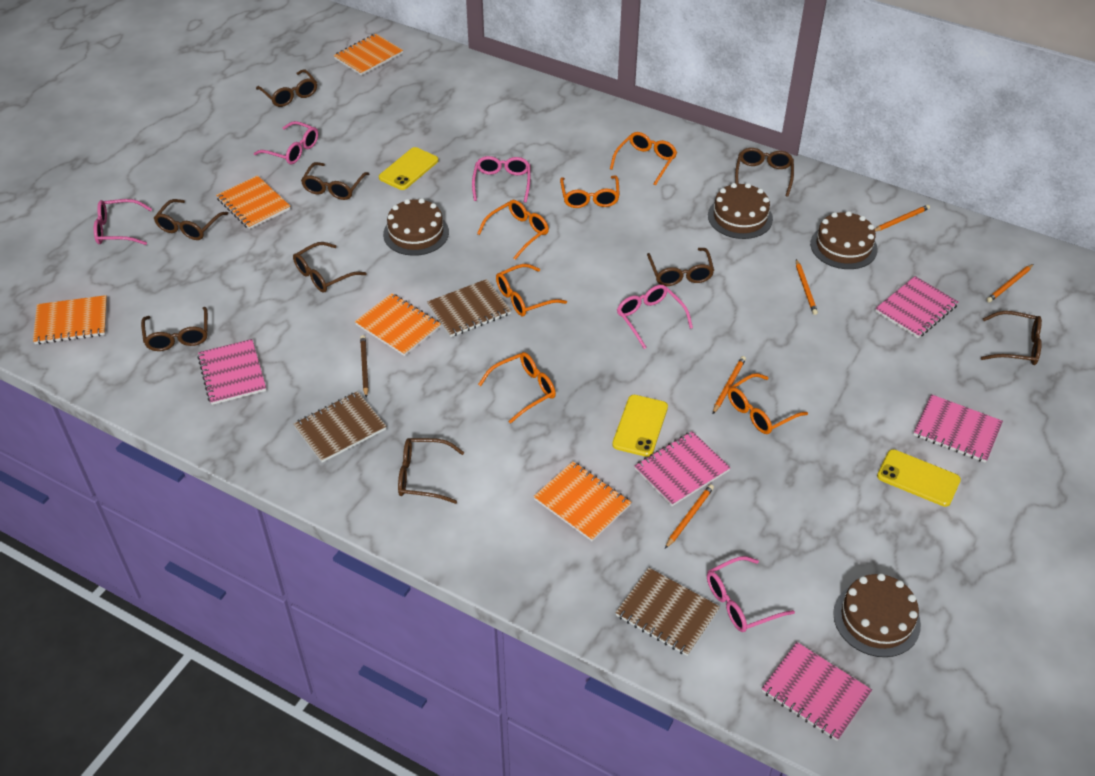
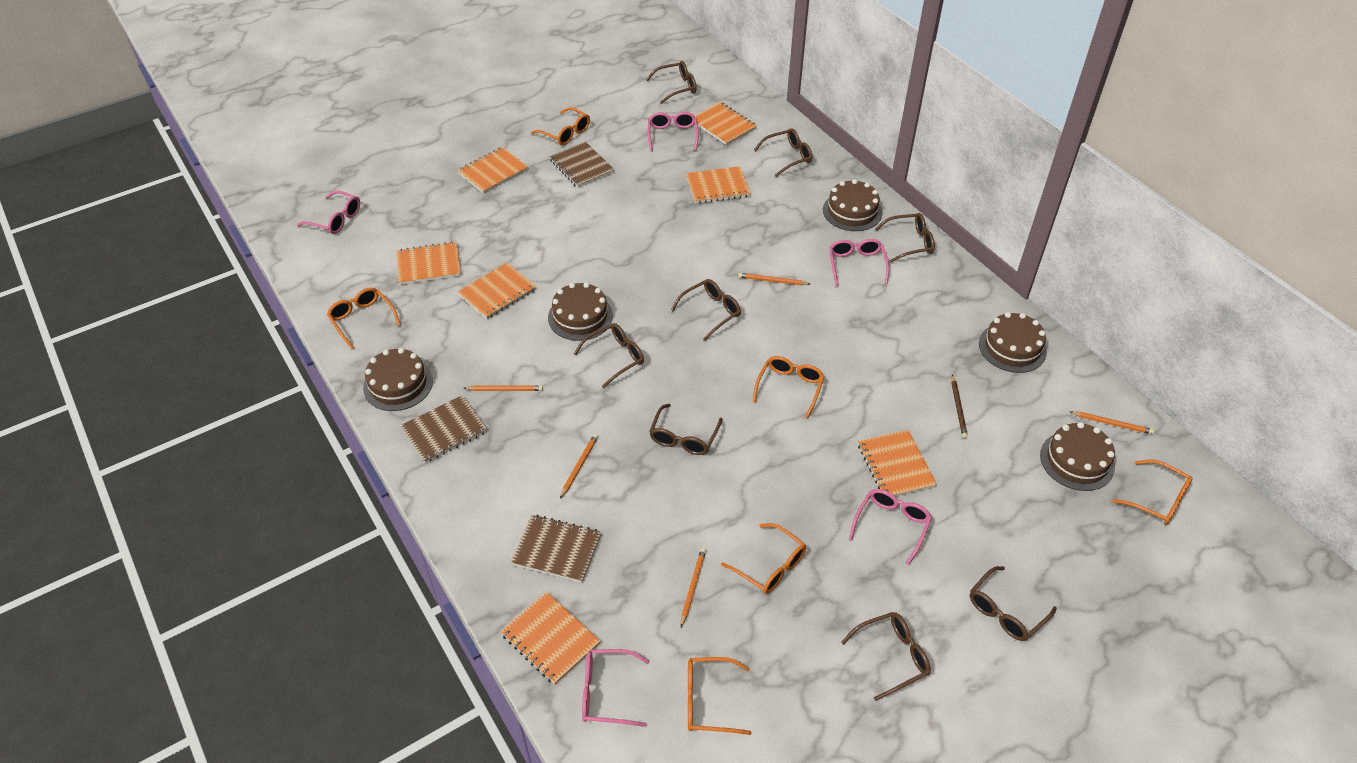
brown cake: 4 -> 5
brown glasses: 9 -> 8
orange notebook: 5 -> 7
pink notebook: 5 -> 0
yellow phone: 3 -> 0

